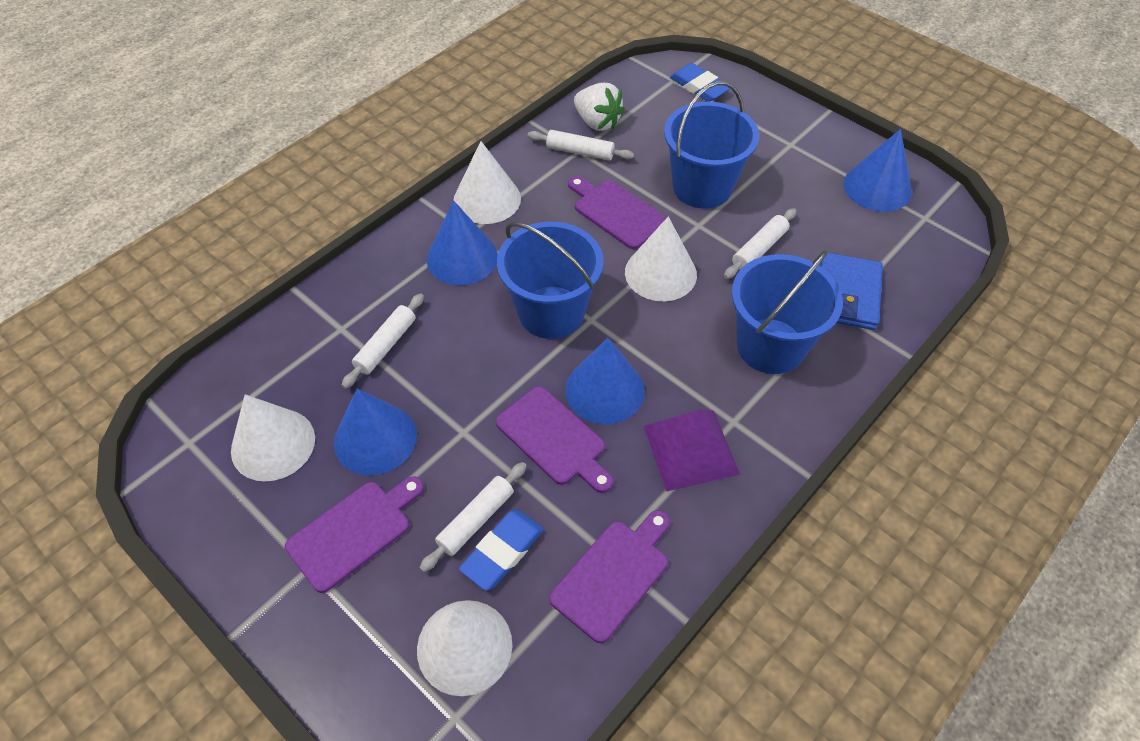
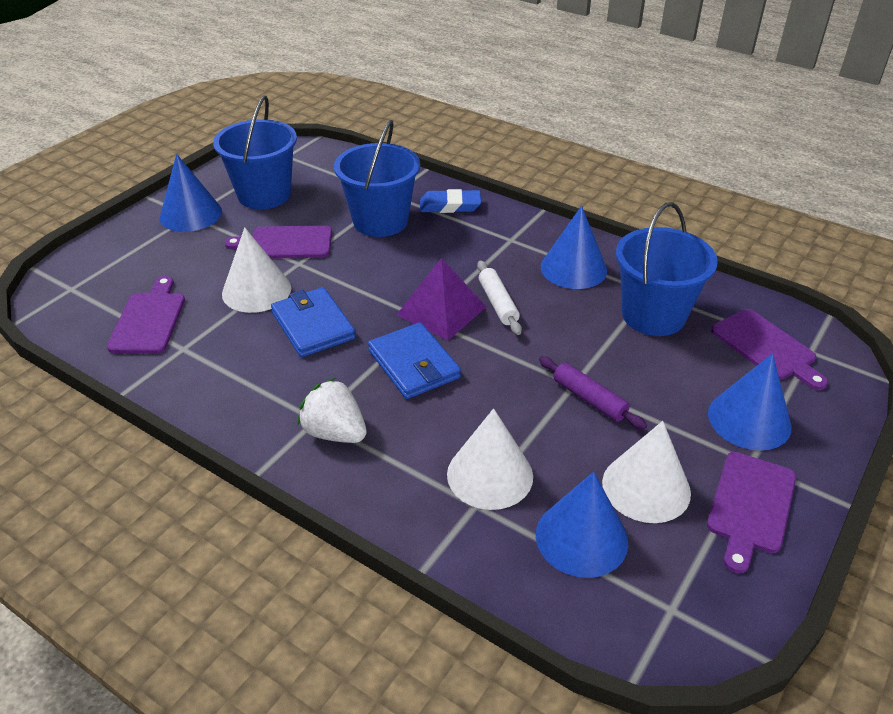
blue eraser: 2 -> 1
blue wallet: 1 -> 2
purple rolling pin: 0 -> 1
white cone: 4 -> 3
white rolling pin: 4 -> 1

